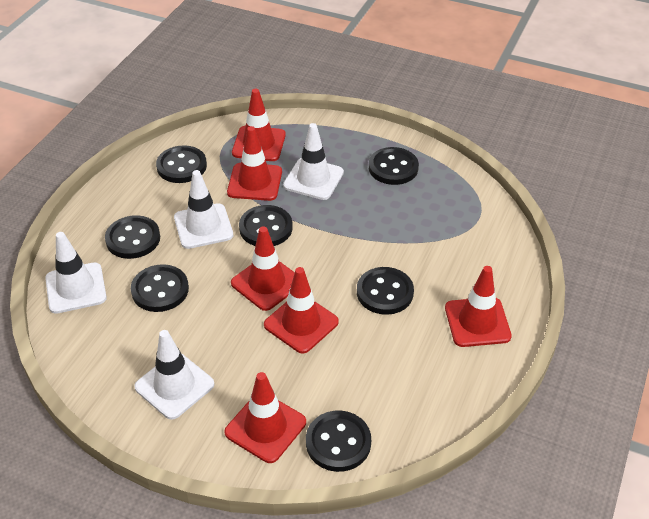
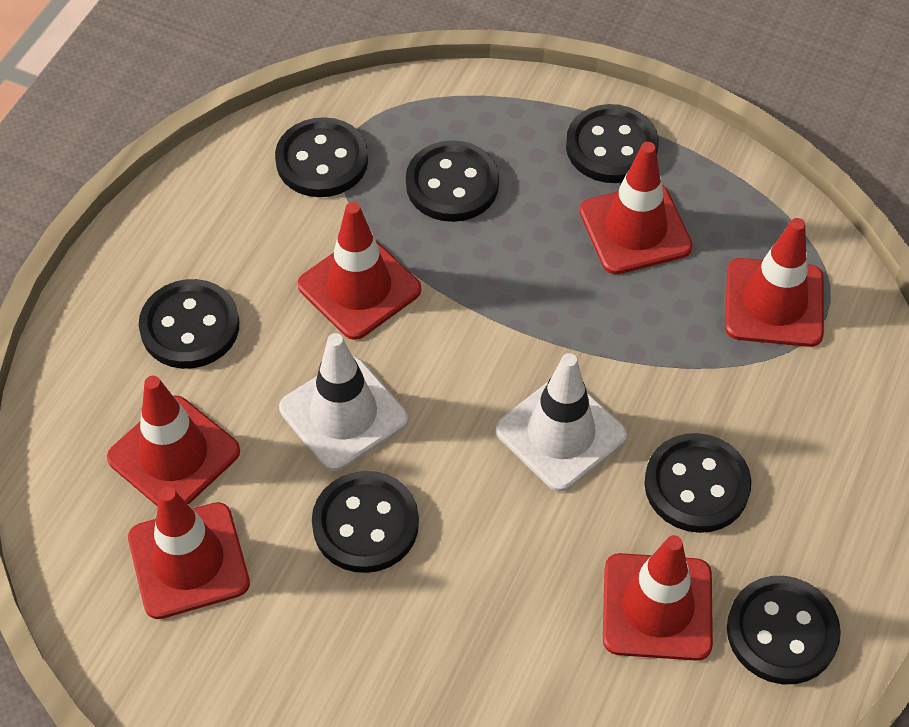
white traffic cone: 4 -> 2

